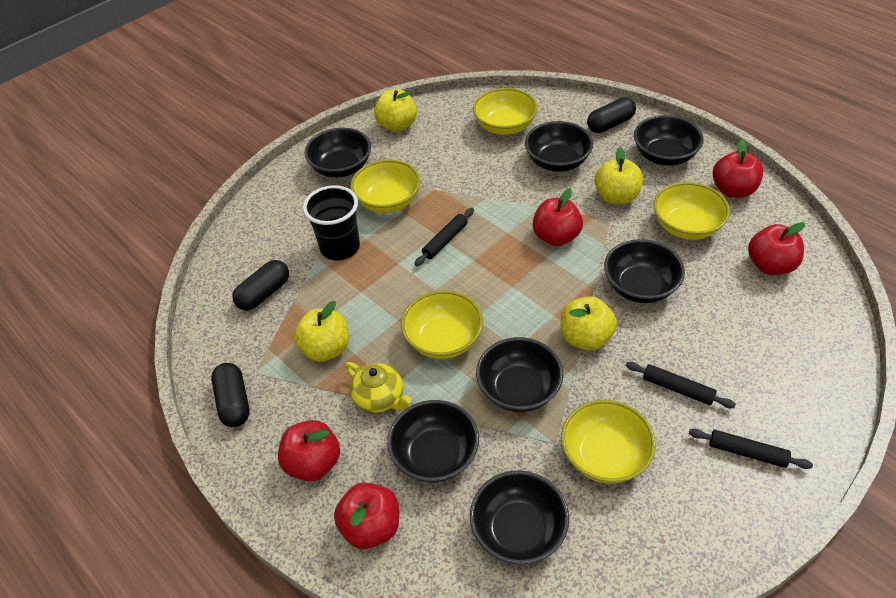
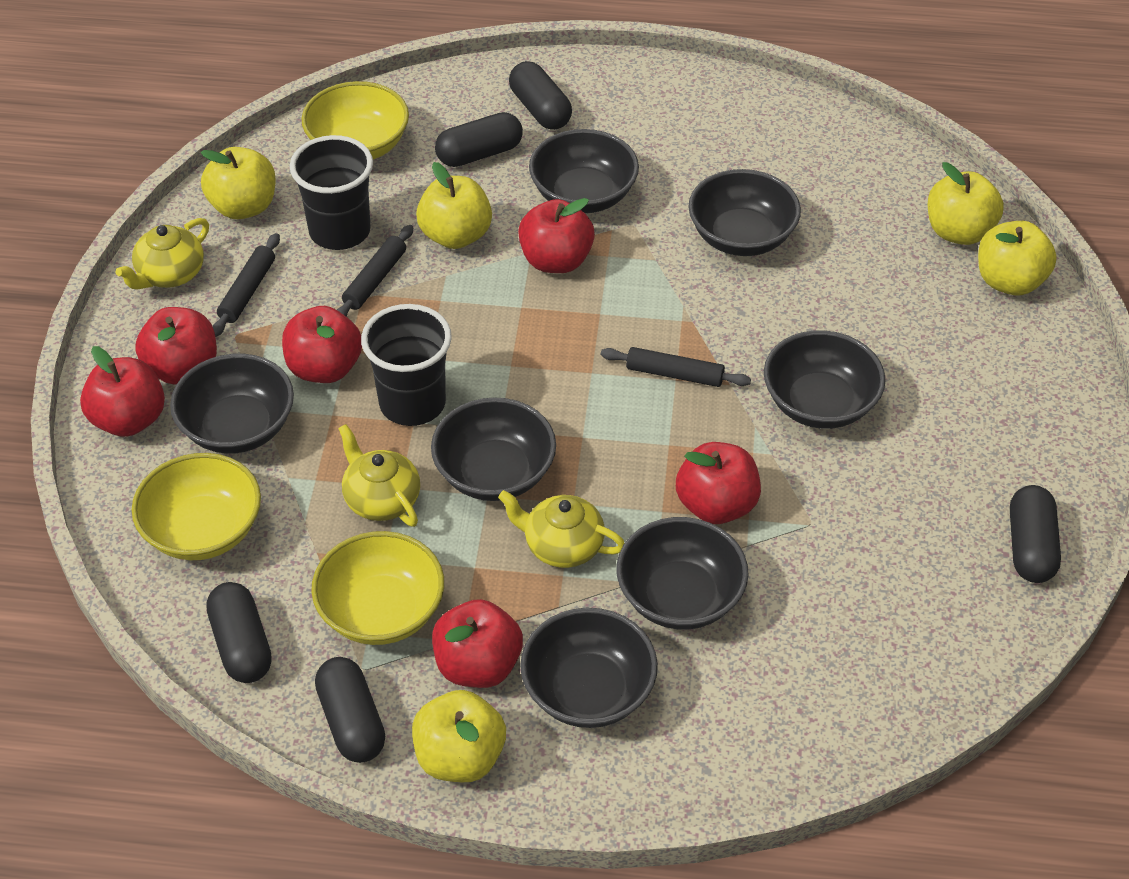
black capsule: 3 -> 5
black cup: 1 -> 2
red apple: 5 -> 6
yellow apple: 4 -> 5
yellow bowl: 5 -> 3
yellow teapot: 1 -> 3

